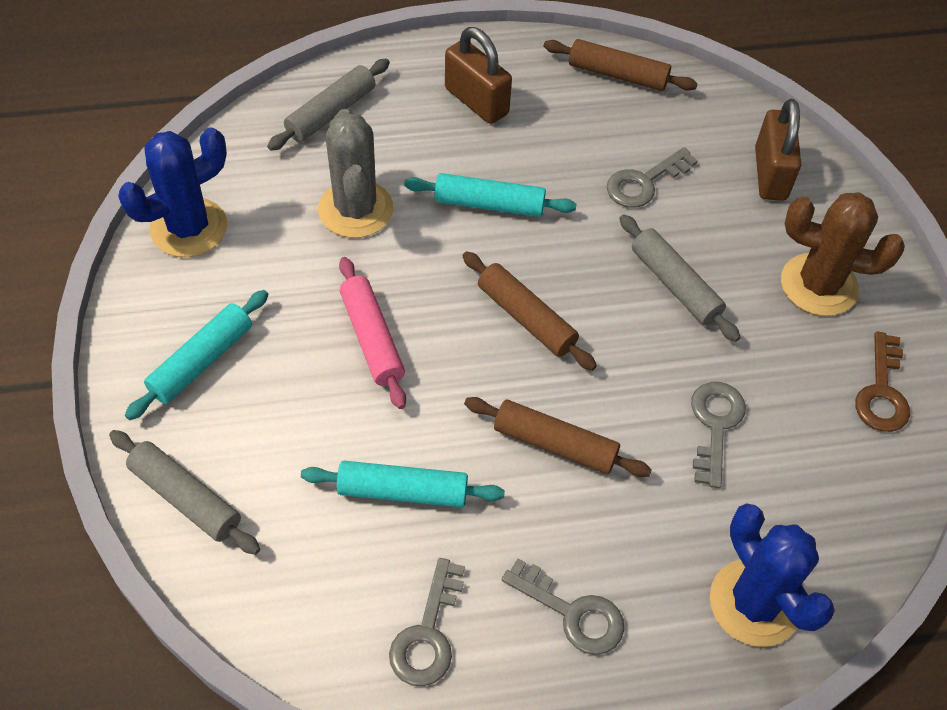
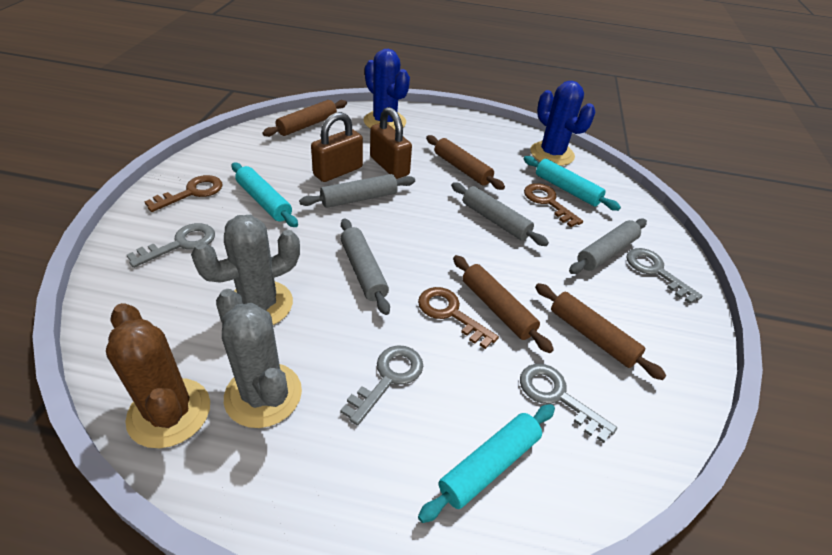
brown key: 1 -> 3
brown rolling pin: 3 -> 4
grey cactus: 1 -> 2
grey rolling pin: 3 -> 4
pink rolling pin: 1 -> 0

